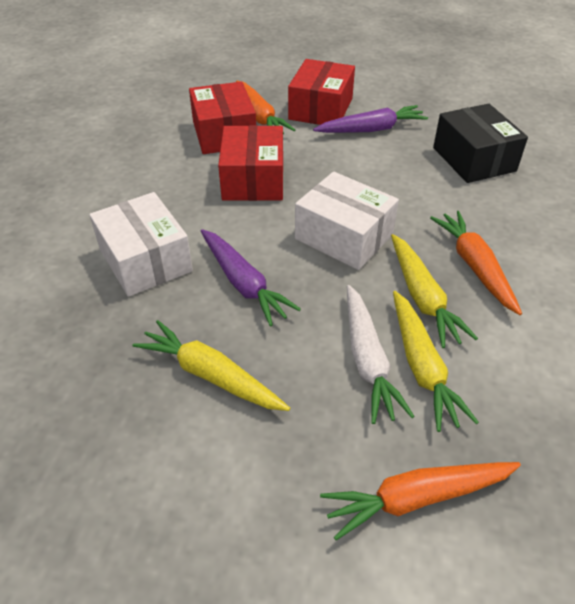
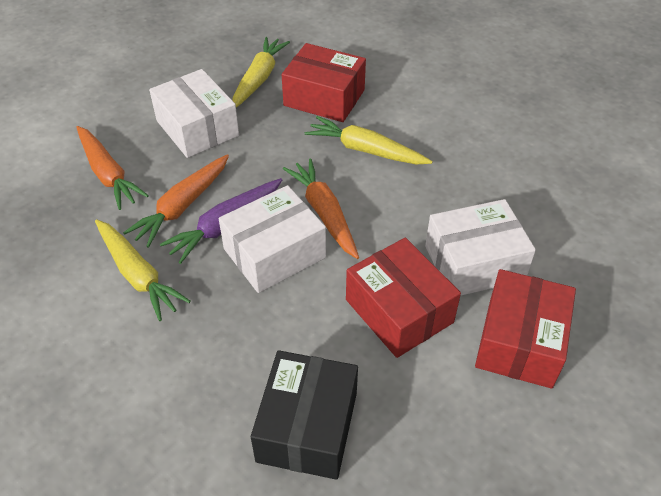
purple carrot: 2 -> 1
white box: 2 -> 3
white carrot: 1 -> 0

